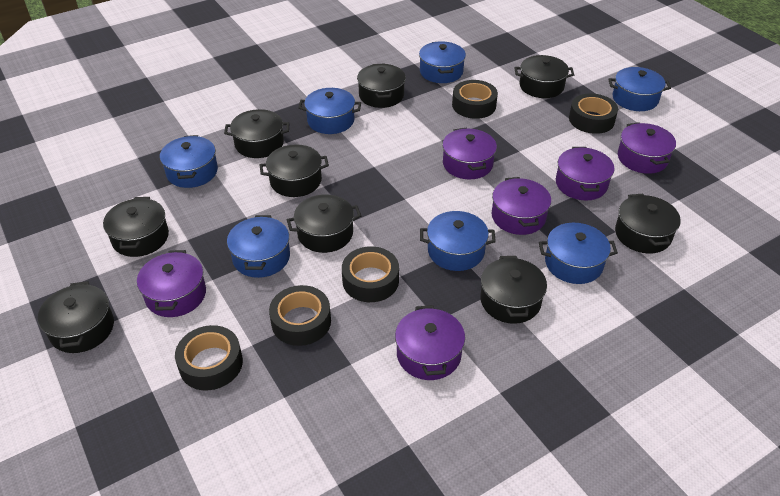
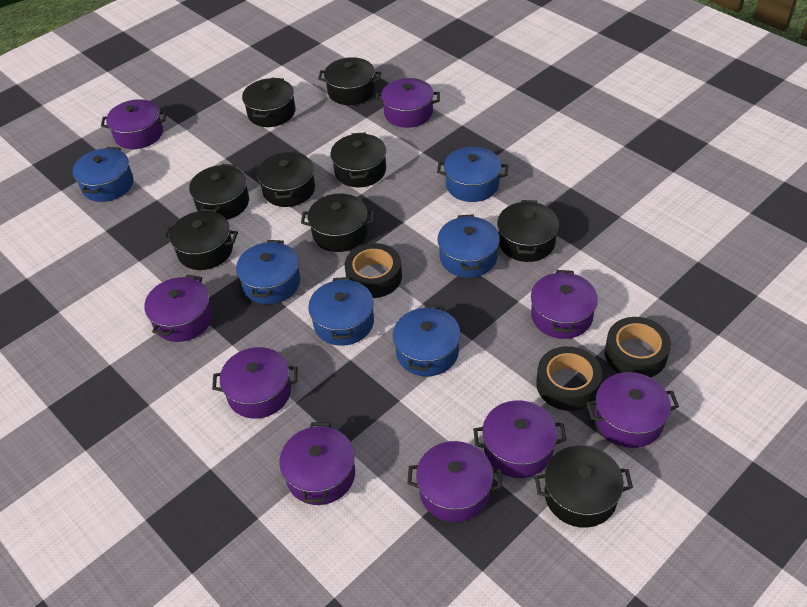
black tape: 5 -> 3
blue pot: 7 -> 6
purple pot: 6 -> 9

